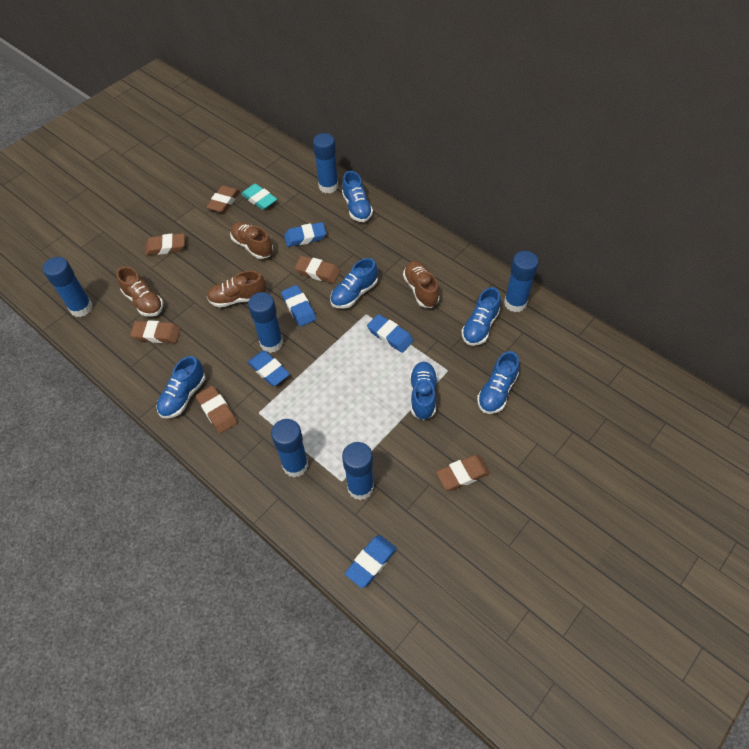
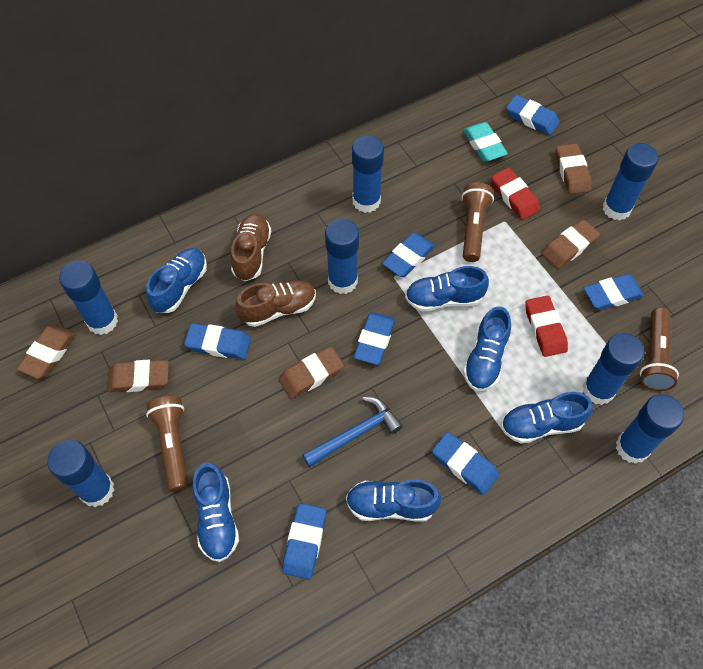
blue eraser: 5 -> 7
blue glue stick: 6 -> 7
blue hammer: 0 -> 1
brown eraser: 6 -> 5
brown flashlight: 0 -> 3
brown shoe: 4 -> 2
red eraser: 0 -> 2

